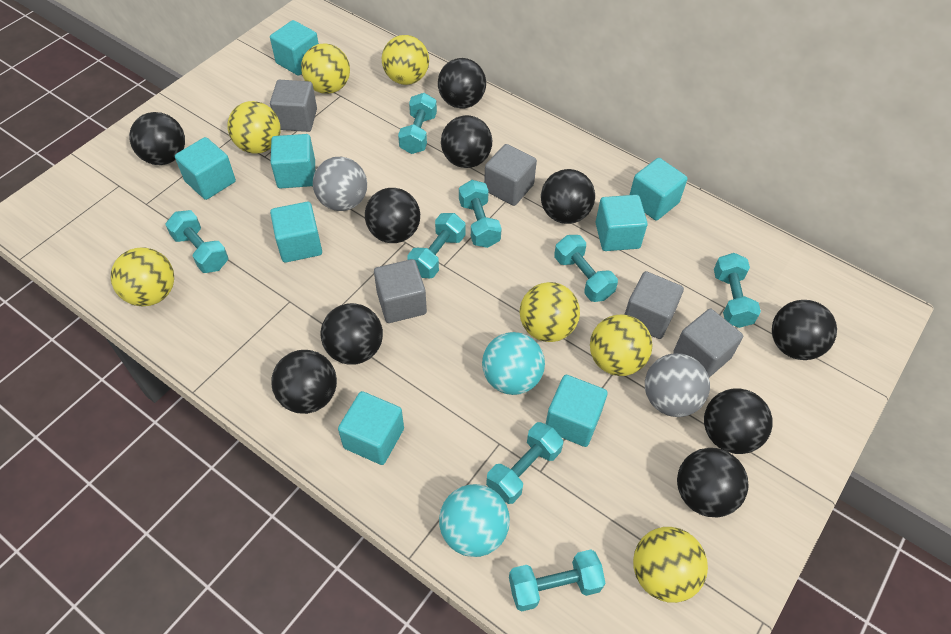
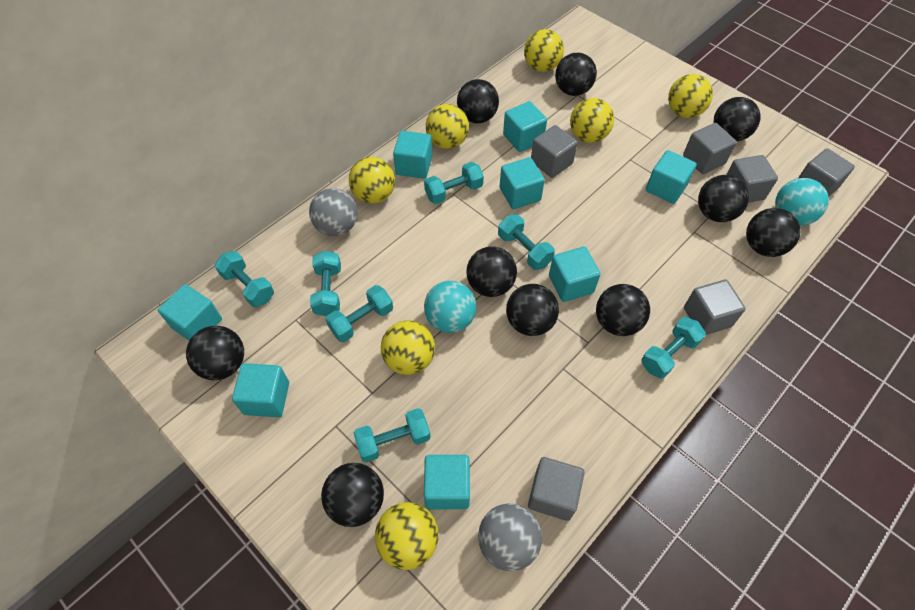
grey cube: 5 -> 6
turquoise dumbbell: 8 -> 7

